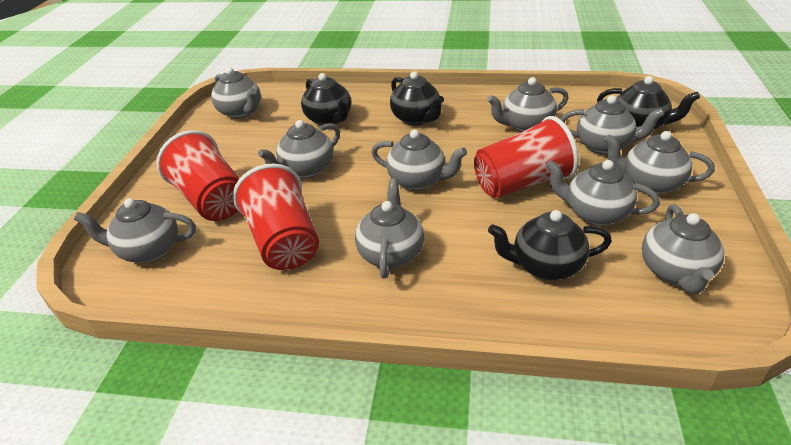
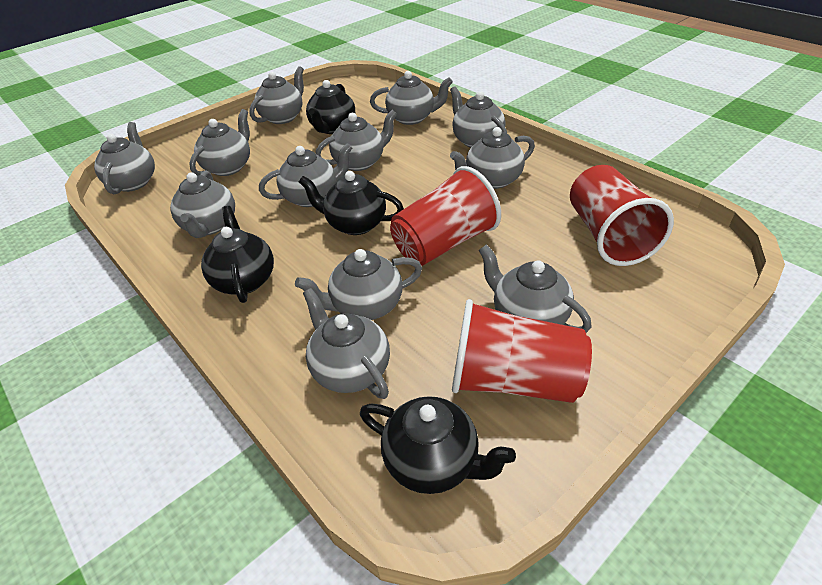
grey teapot: 10 -> 12

